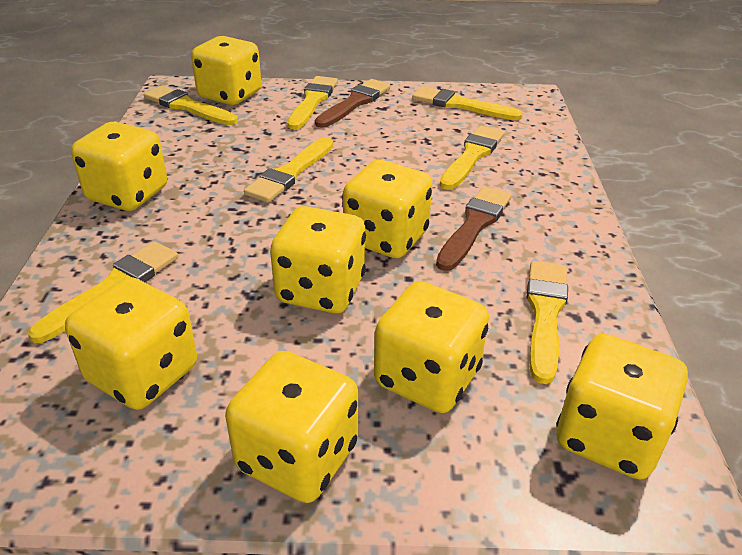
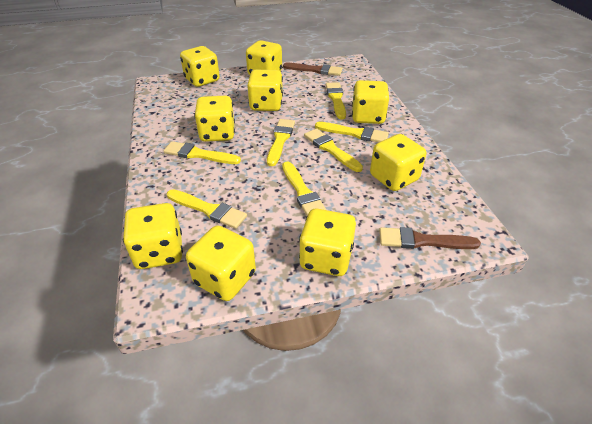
yellow dice: 8 -> 9

